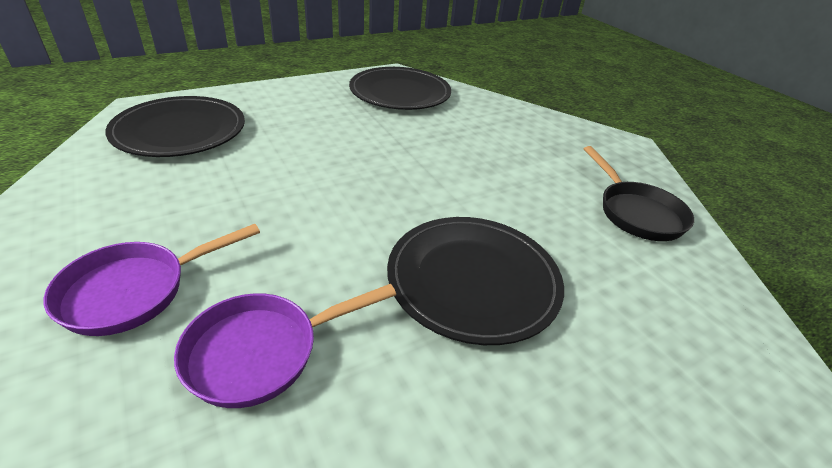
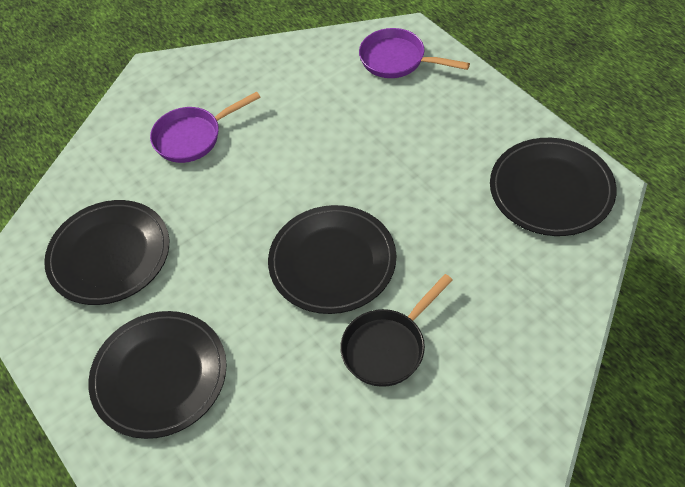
black plate: 3 -> 4

